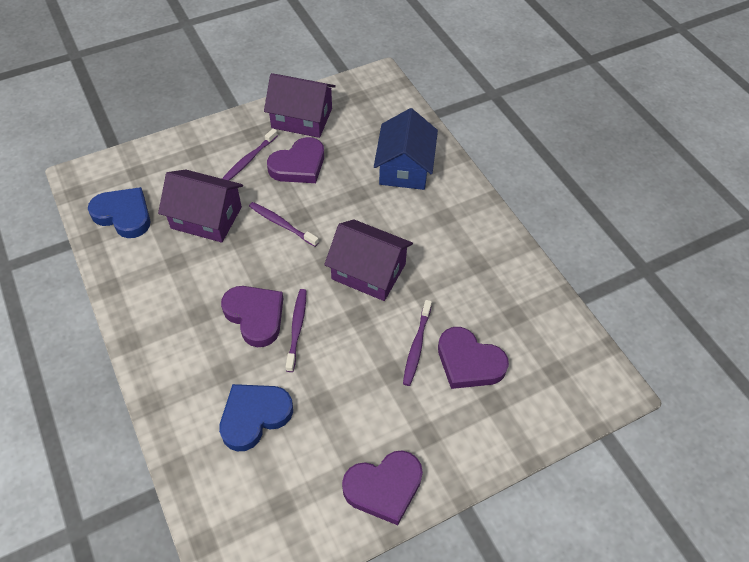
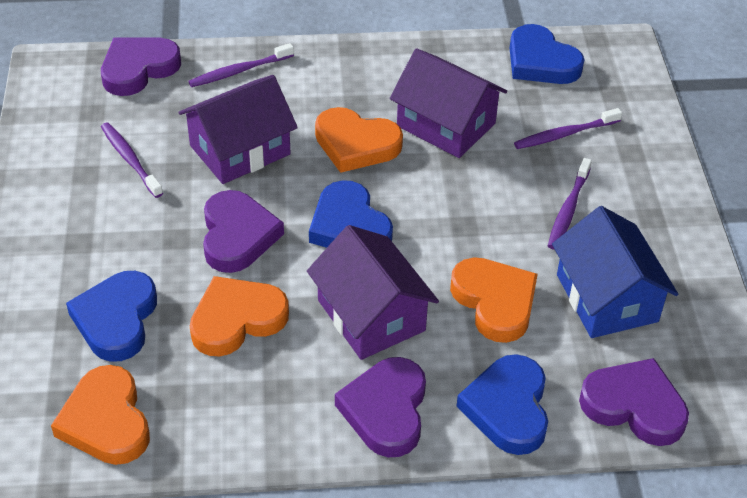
blue heart: 2 -> 4
orange heart: 0 -> 4

